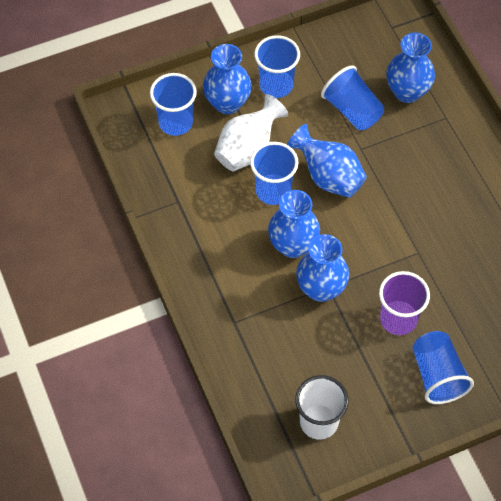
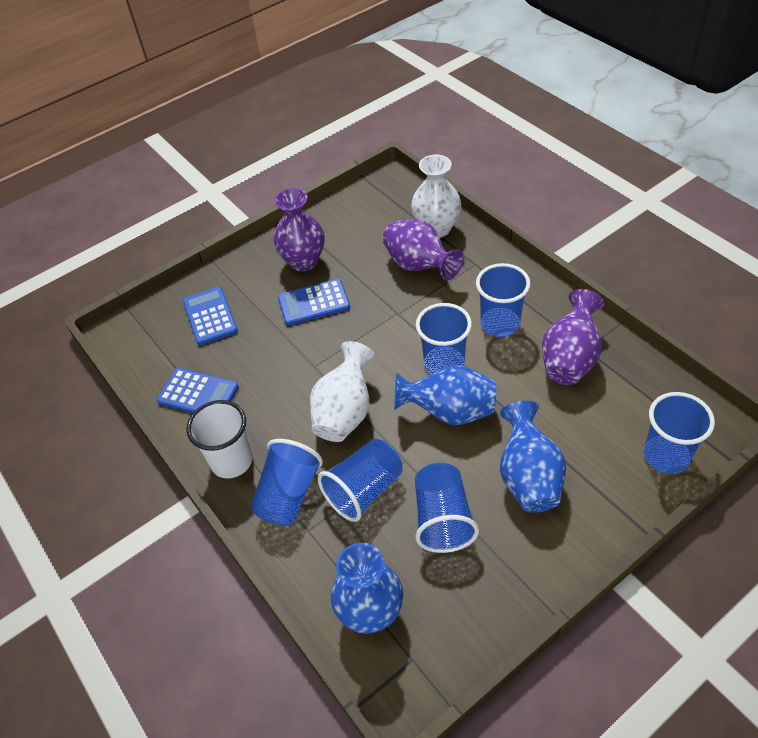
blue calculator: 0 -> 3
blue cup: 5 -> 6
blue vase: 5 -> 3
purple cup: 1 -> 0
purple vase: 0 -> 3
white vase: 1 -> 2

